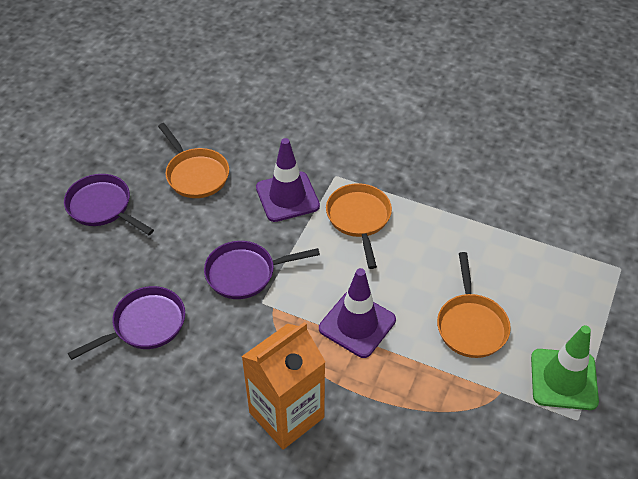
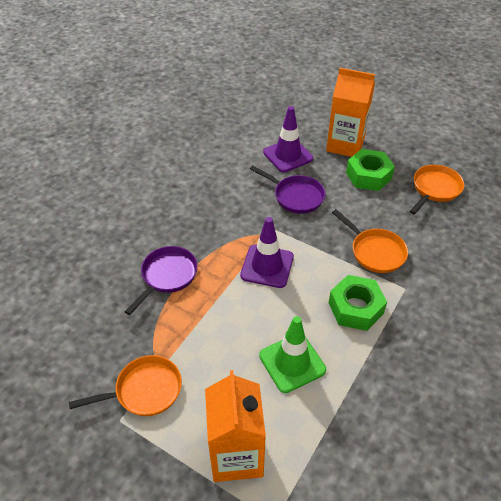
green nut: 0 -> 2
orange carton: 1 -> 2
purple pan: 3 -> 2

